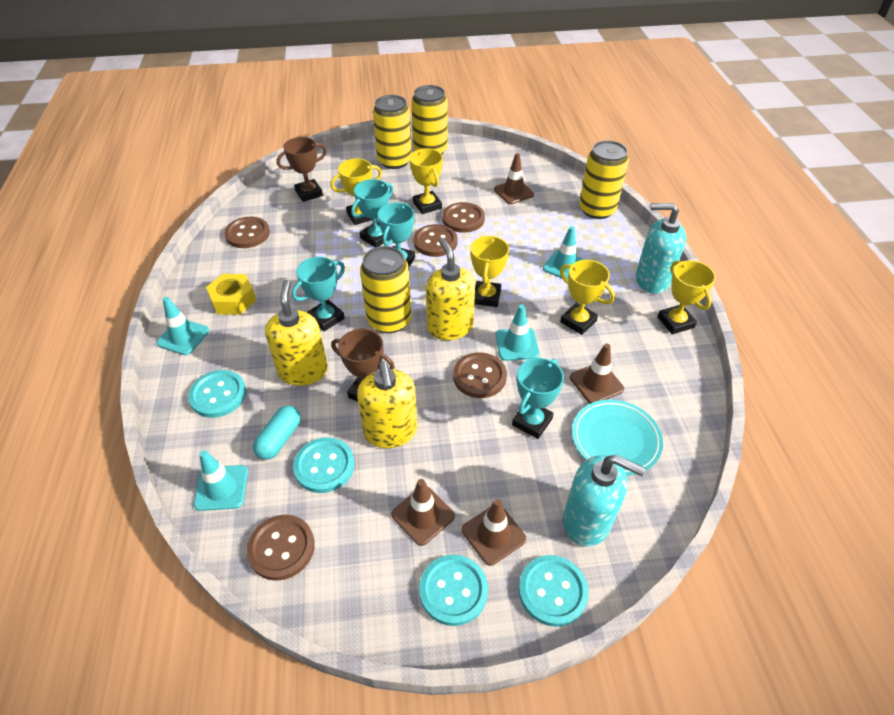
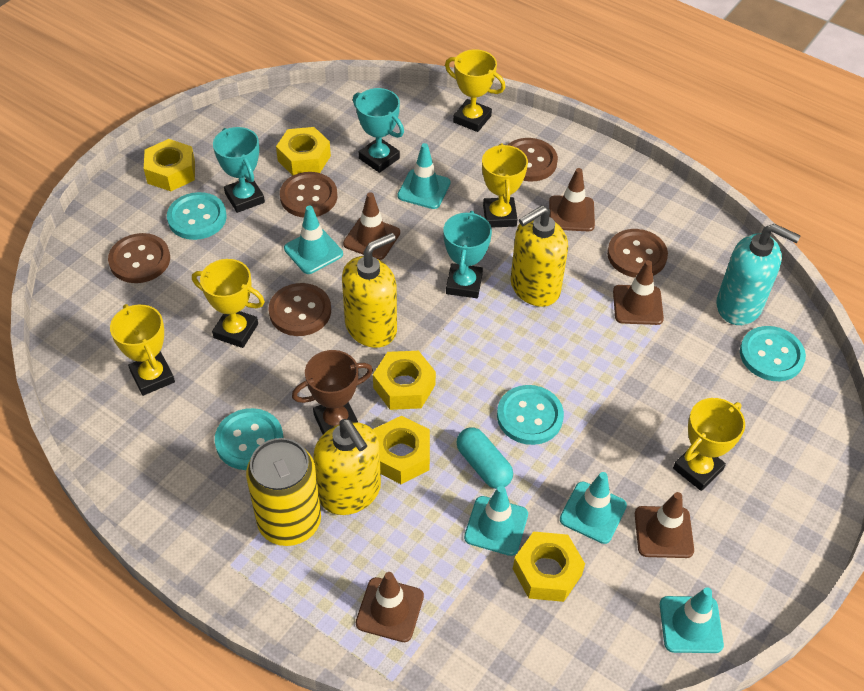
brown traffic cone: 4 -> 5
brown trophy: 2 -> 1
turquoise plate: 1 -> 0
turquoise soap dispenser: 2 -> 1
turquoise traffic cone: 4 -> 5
turquoise trophy: 4 -> 3
yellow can: 4 -> 1
yellow nut: 1 -> 5

